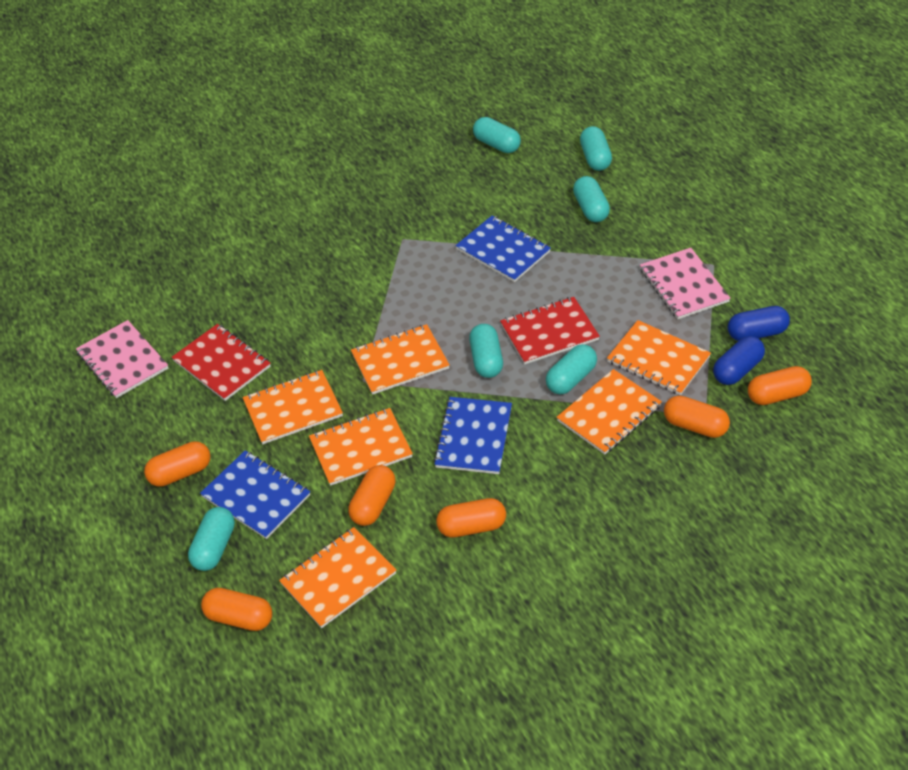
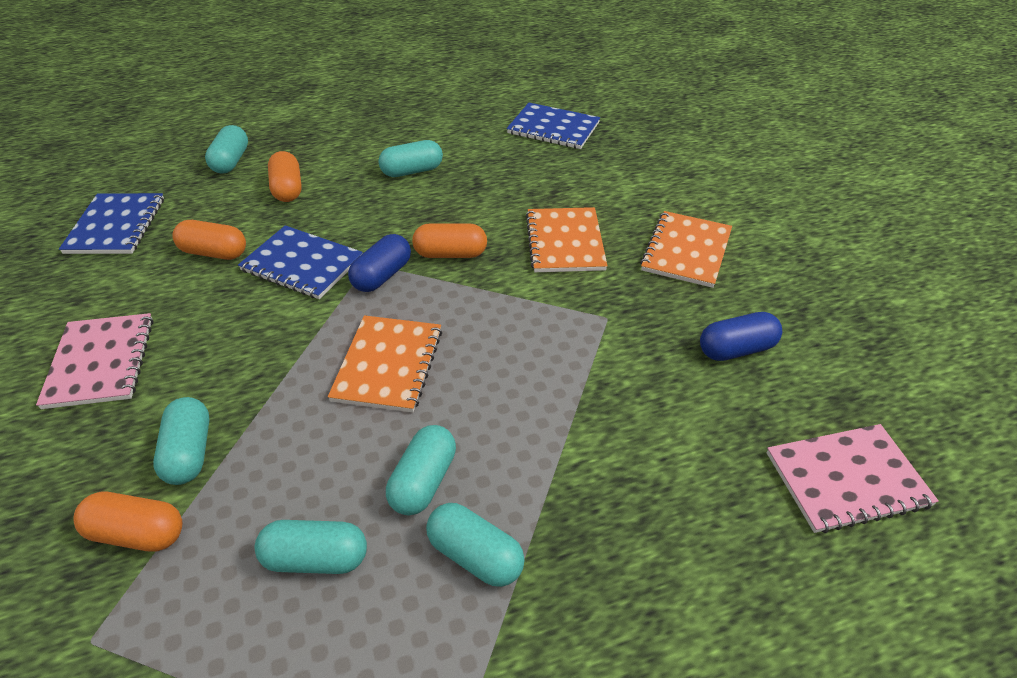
orange capsule: 6 -> 4
orange notebook: 6 -> 3
red notebook: 2 -> 0

